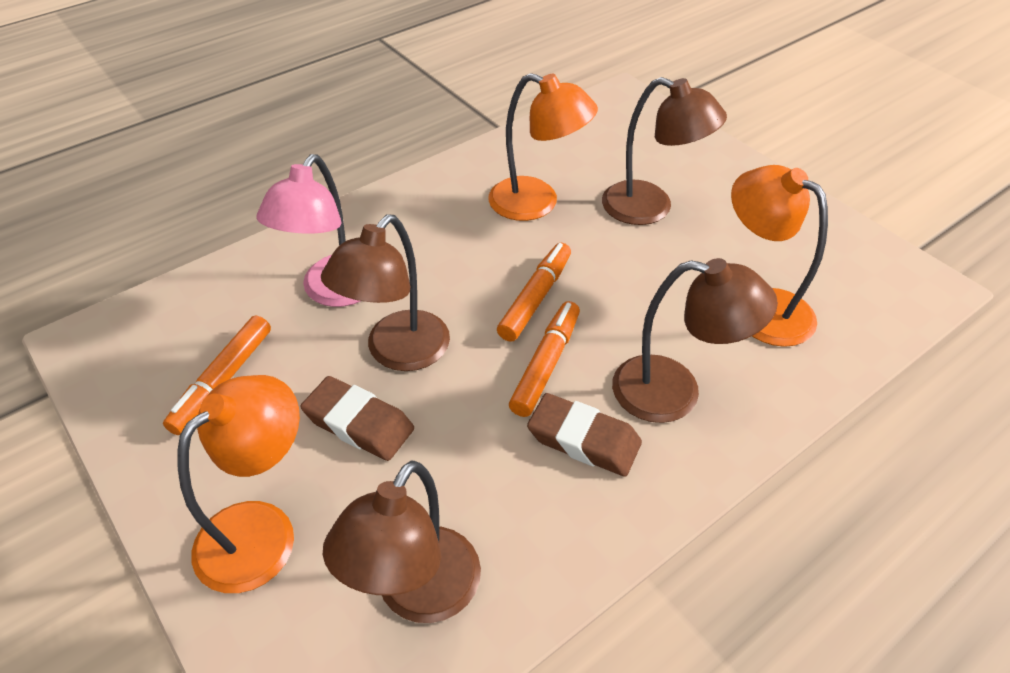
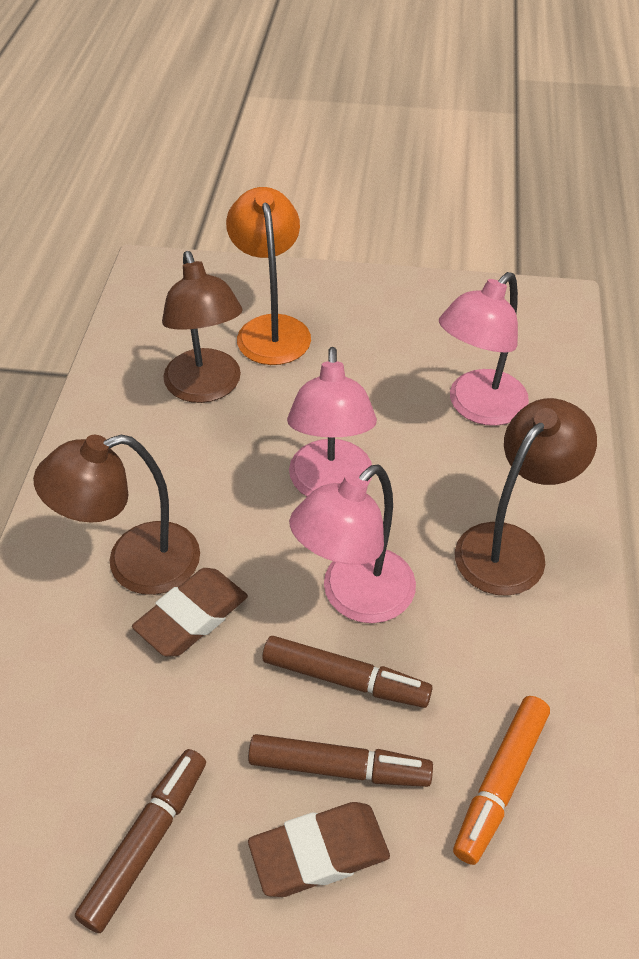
brown lamp: 4 -> 3
brown marker: 0 -> 3
orange lamp: 3 -> 1
orange marker: 3 -> 1
pink lamp: 1 -> 3

